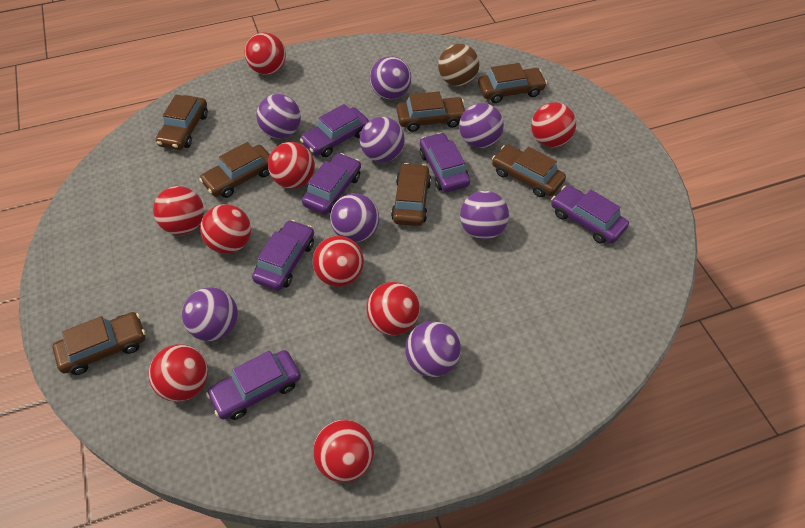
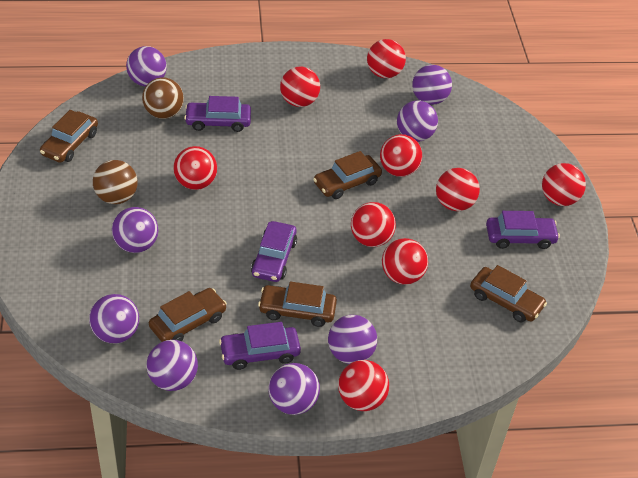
brown ball: 1 -> 2
brown car: 7 -> 5
purple car: 6 -> 4

